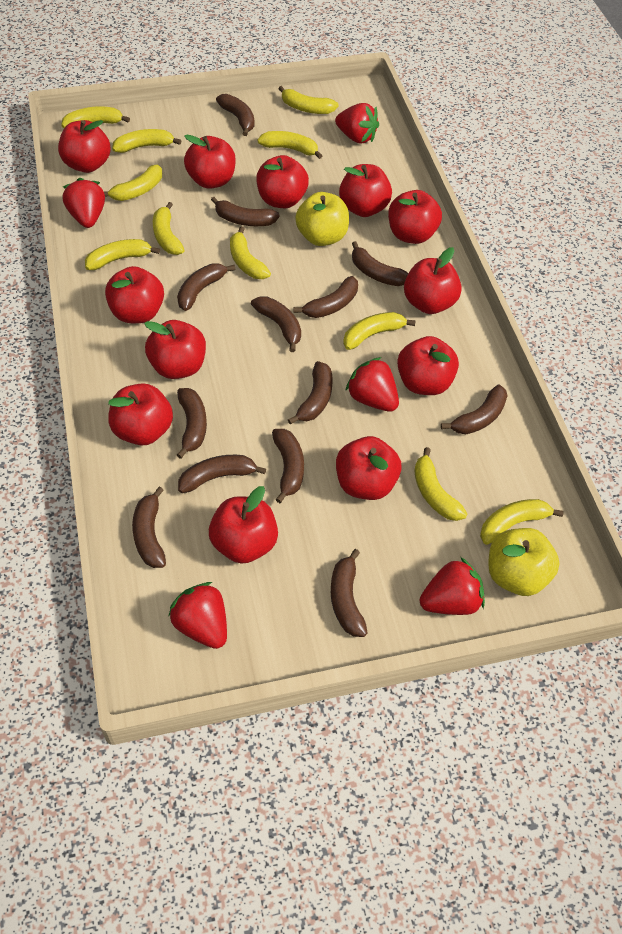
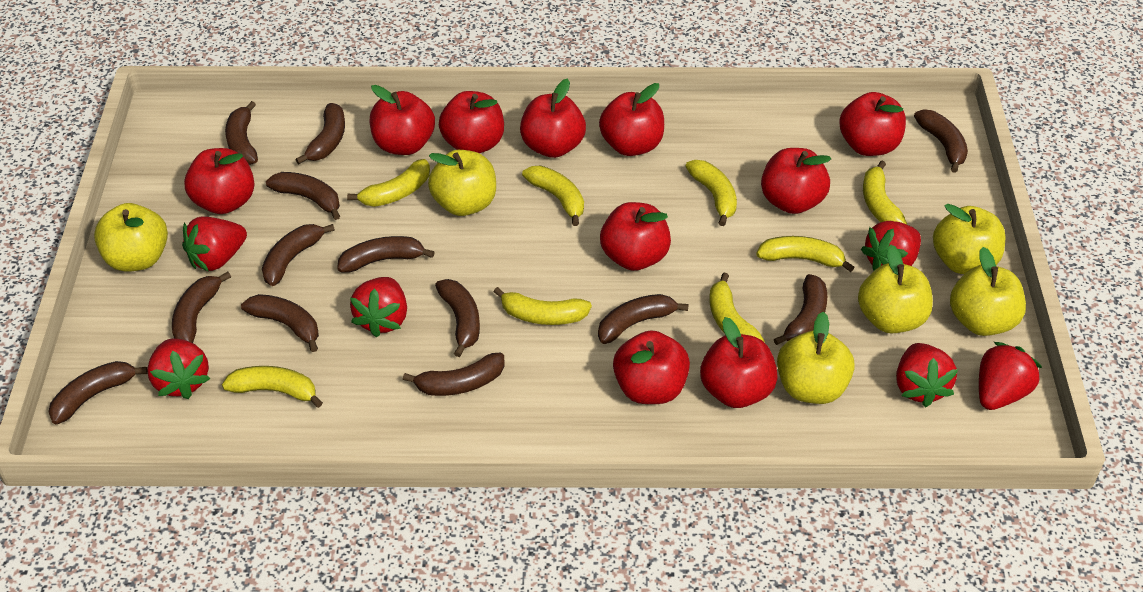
red apple: 12 -> 10
red strawberry: 5 -> 6
yellow apple: 2 -> 6
yellow banana: 11 -> 8

